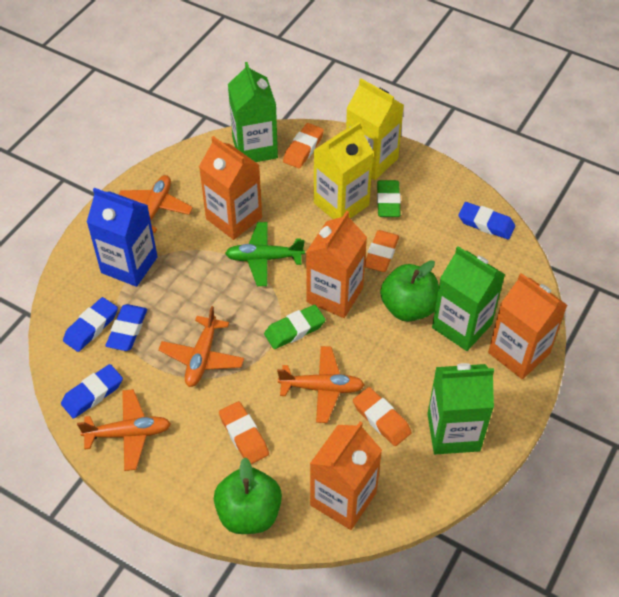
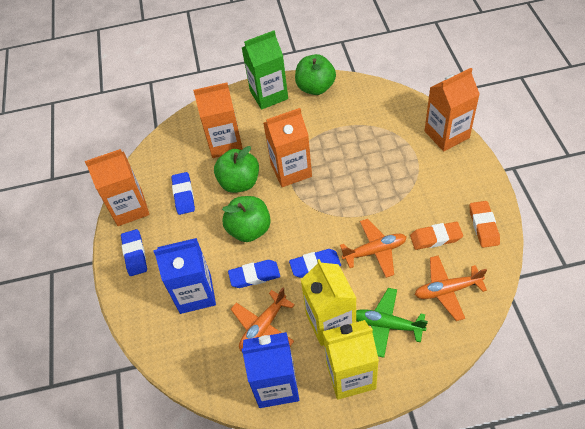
blue carton: 1 -> 2
green apple: 2 -> 3
green carton: 3 -> 1
green eraser: 2 -> 0
orange eraser: 4 -> 2
orange plane: 4 -> 3

